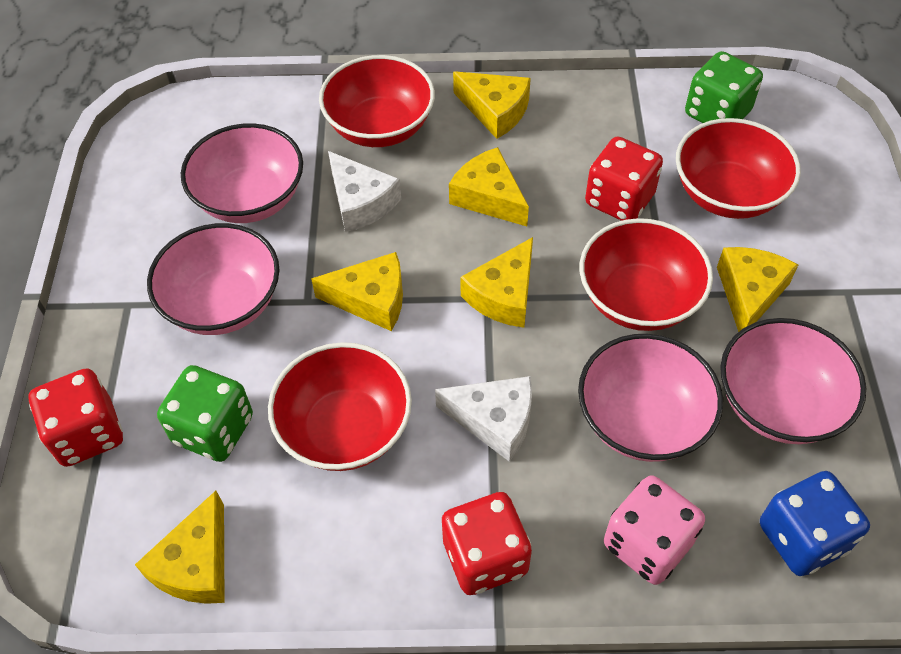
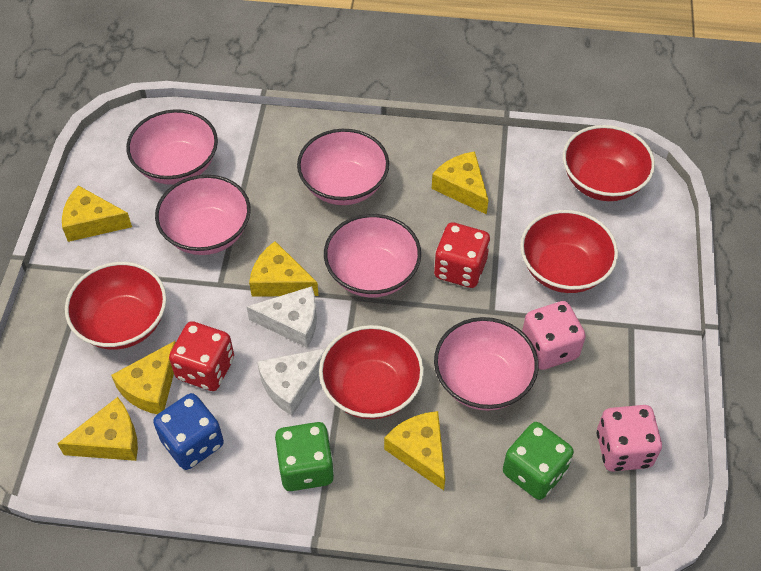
pink bowl: 4 -> 5
pink dice: 1 -> 2
red dice: 3 -> 2

